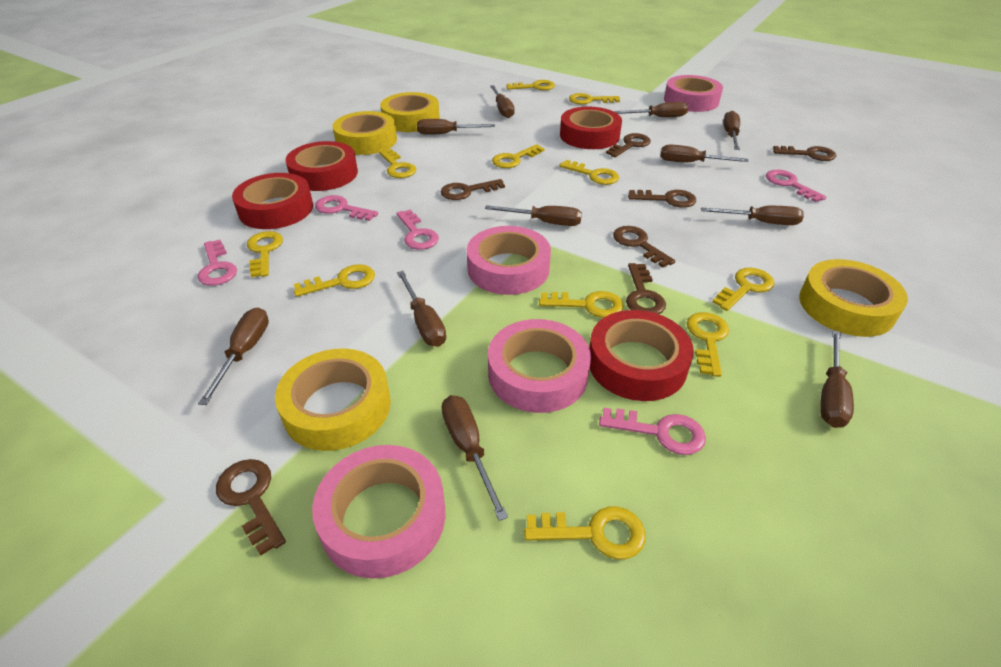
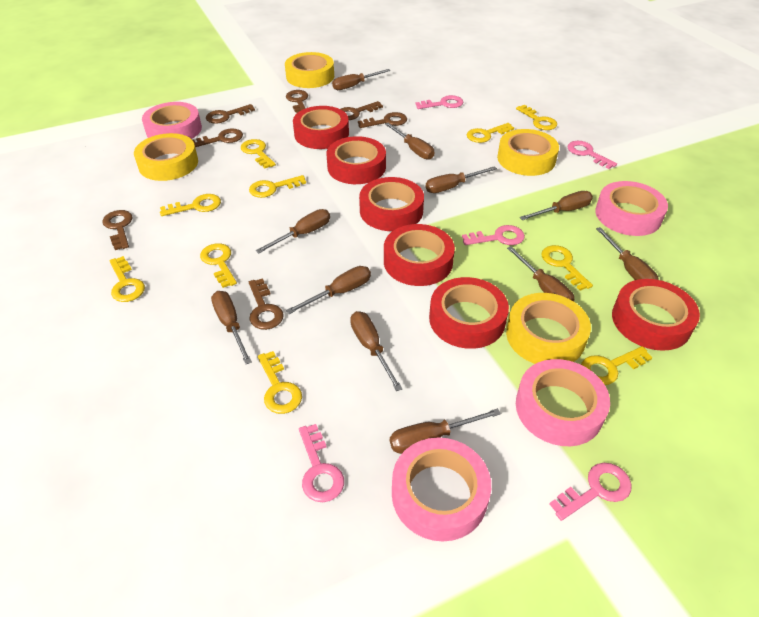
red tape: 4 -> 6
yellow key: 11 -> 10

